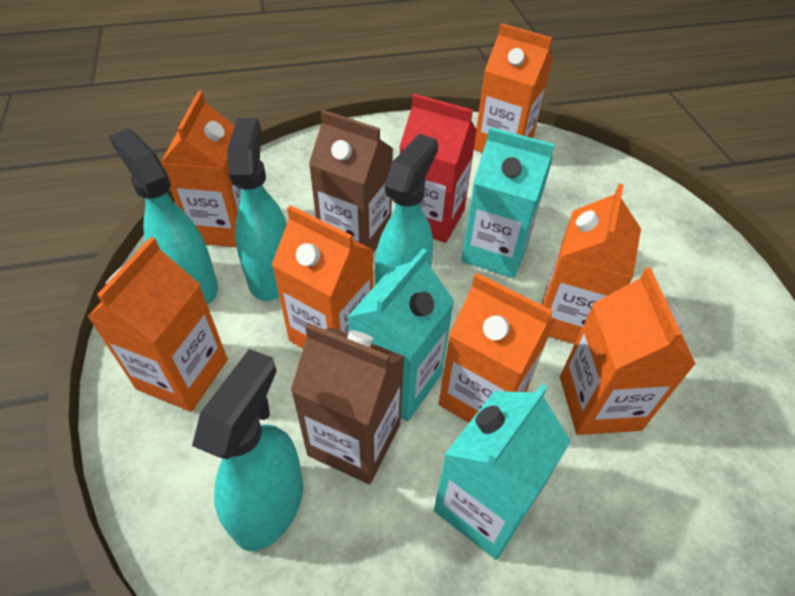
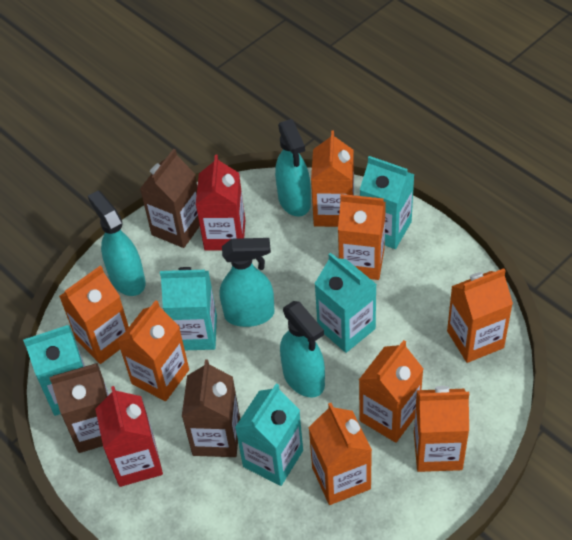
brown carton: 2 -> 3
orange carton: 7 -> 8
red carton: 1 -> 2
turquoise carton: 3 -> 5

